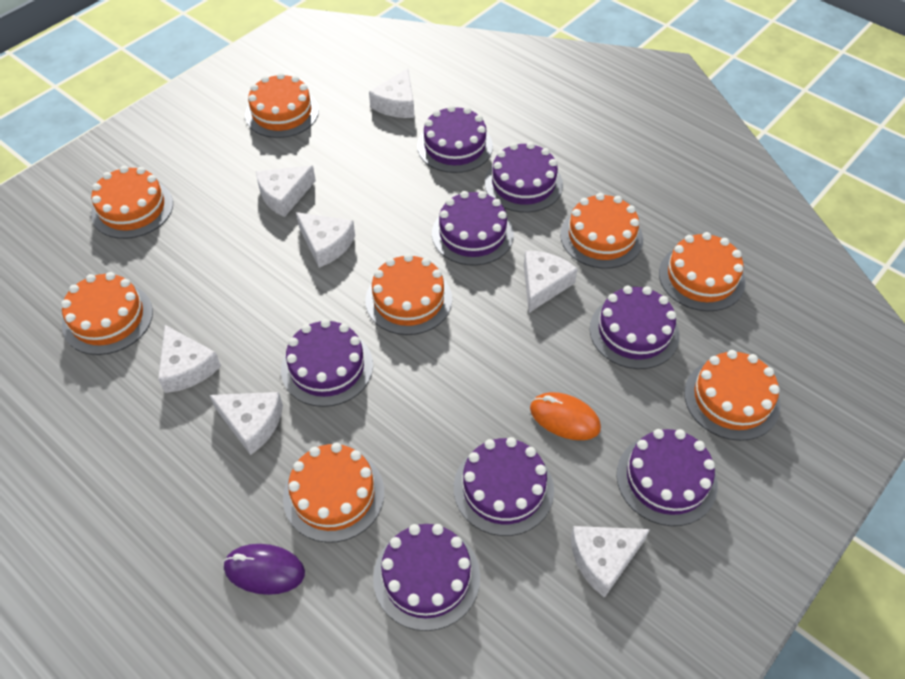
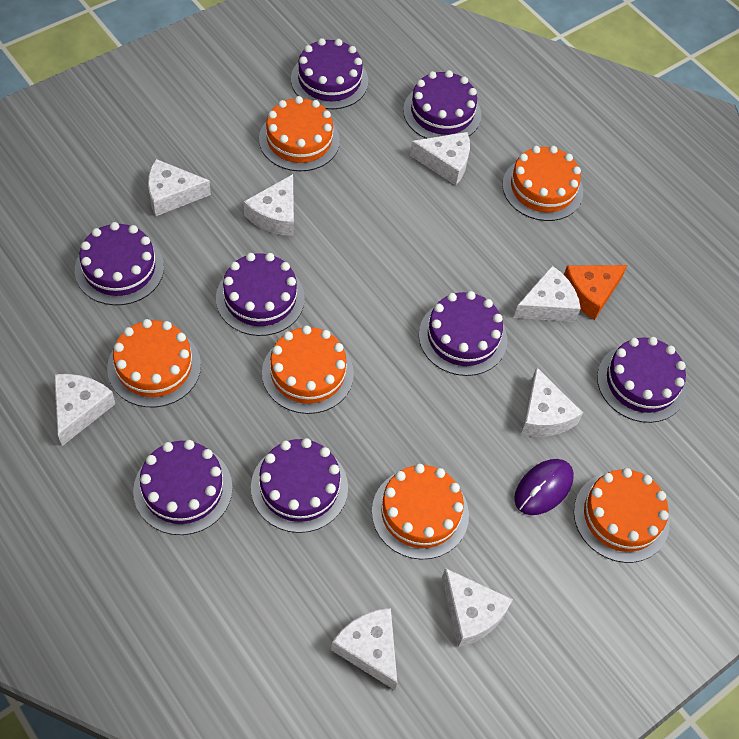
orange cake: 8 -> 6
orange cheese: 0 -> 1
orange mouse: 1 -> 0
white cheese: 7 -> 8

